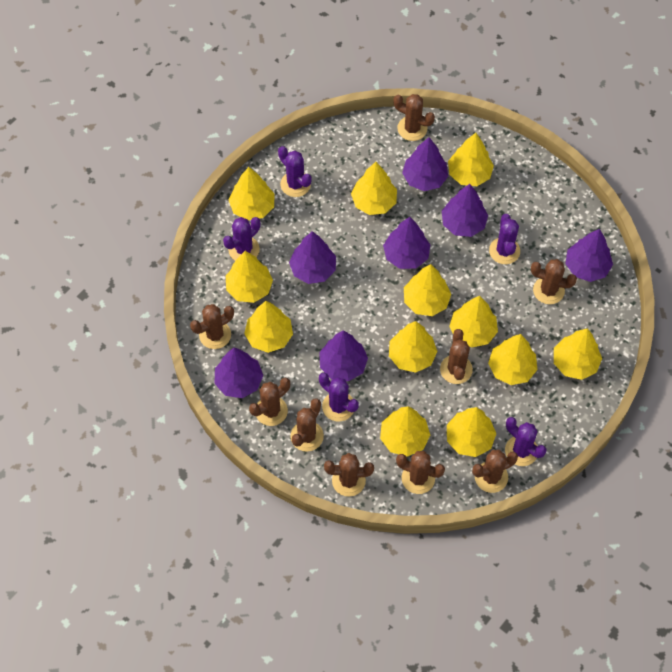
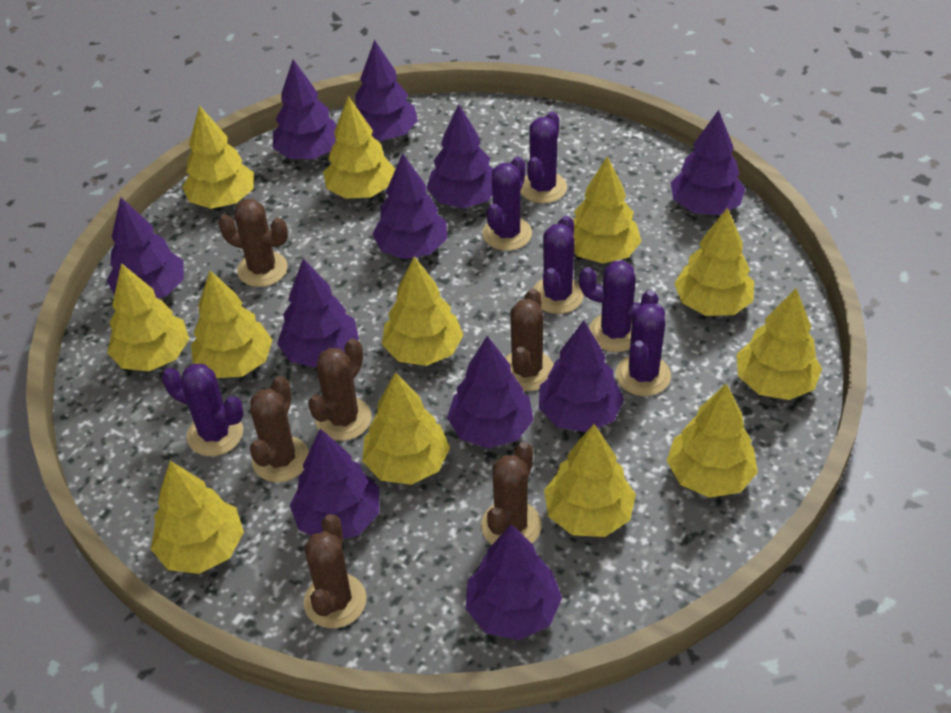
brown cactus: 9 -> 6
purple cactus: 5 -> 6
purple tree: 7 -> 11

